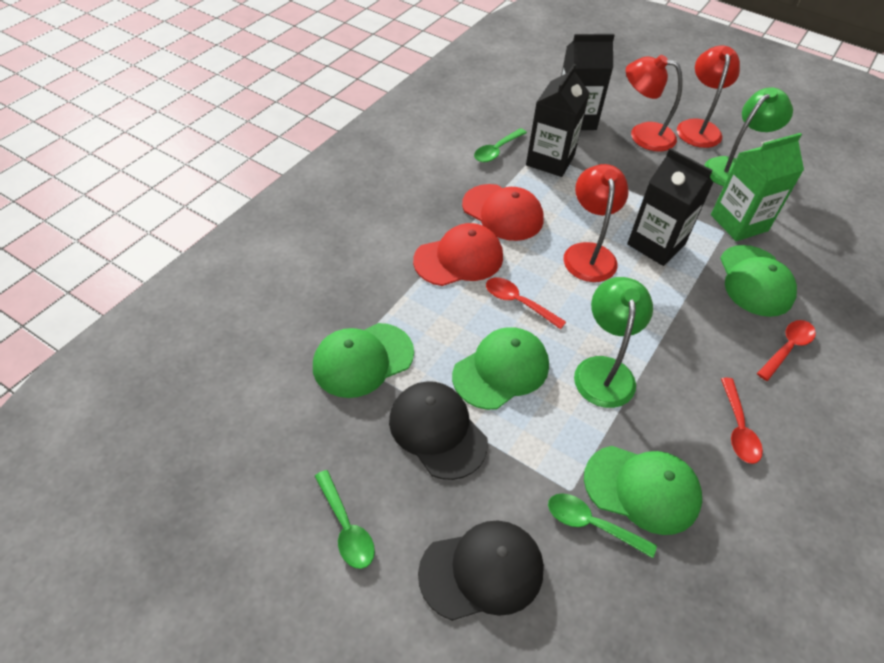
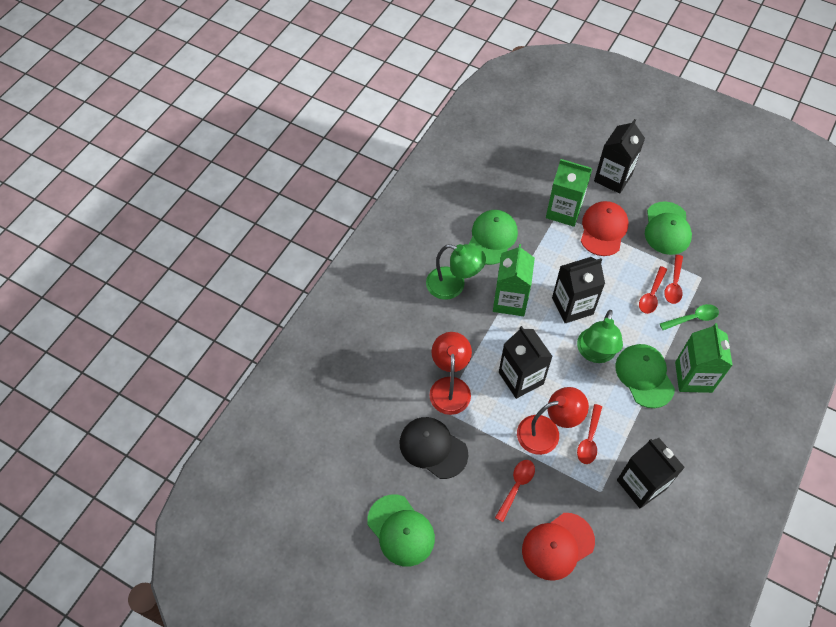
black cap: 2 -> 1
black carton: 3 -> 4
green carton: 1 -> 3
green spoon: 3 -> 1
red lamp: 3 -> 2
red spoon: 3 -> 4

